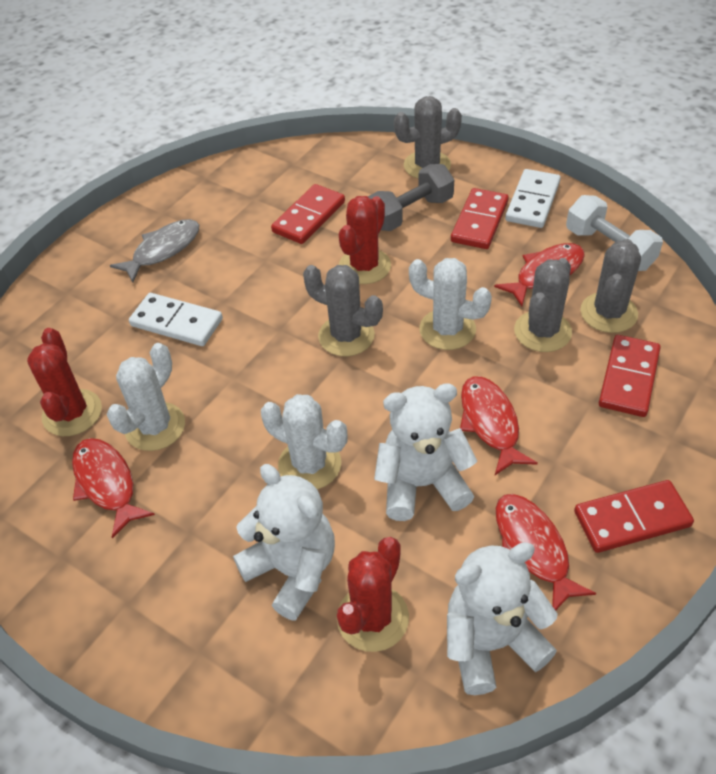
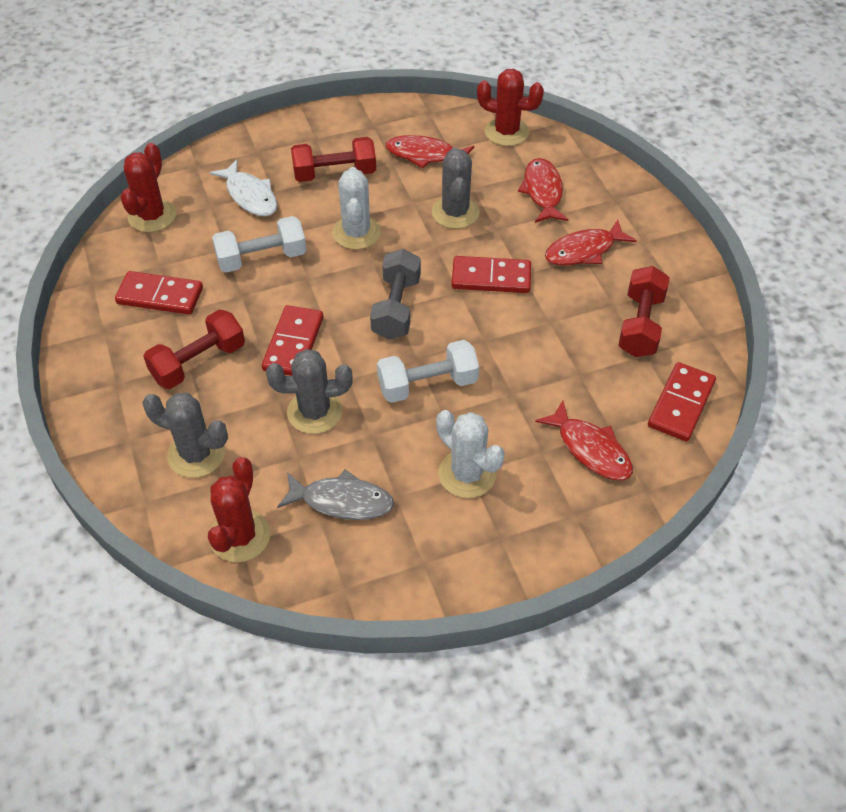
grey cactus: 4 -> 3
red dumbbell: 0 -> 3
white cactus: 3 -> 2
white domino: 2 -> 0
white dumbbell: 1 -> 2
white fish: 0 -> 1
white teddy bear: 3 -> 0

